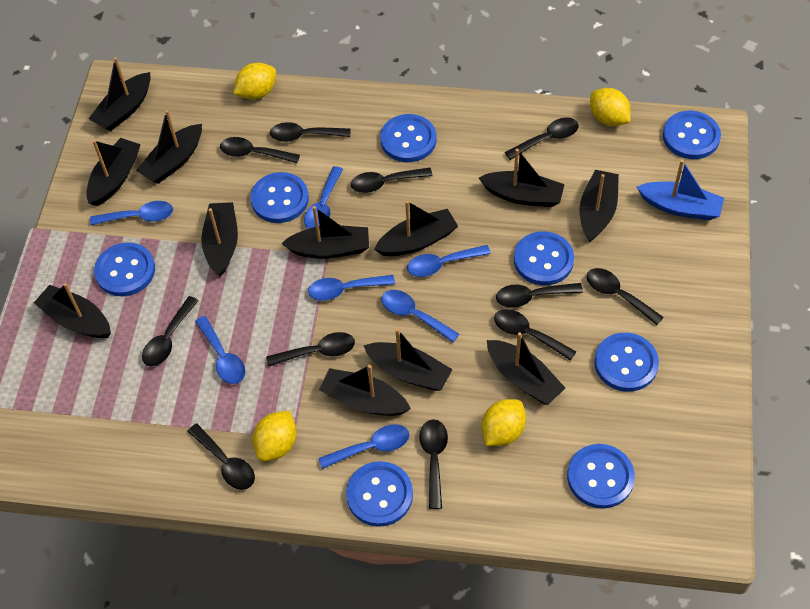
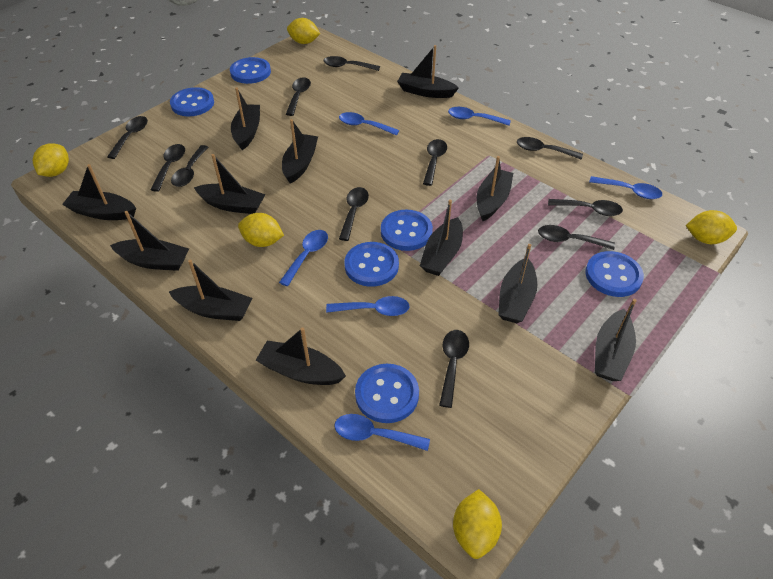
blue boat: 1 -> 0
blue button: 8 -> 6
blue spoon: 7 -> 6
yellow lemon: 4 -> 5

